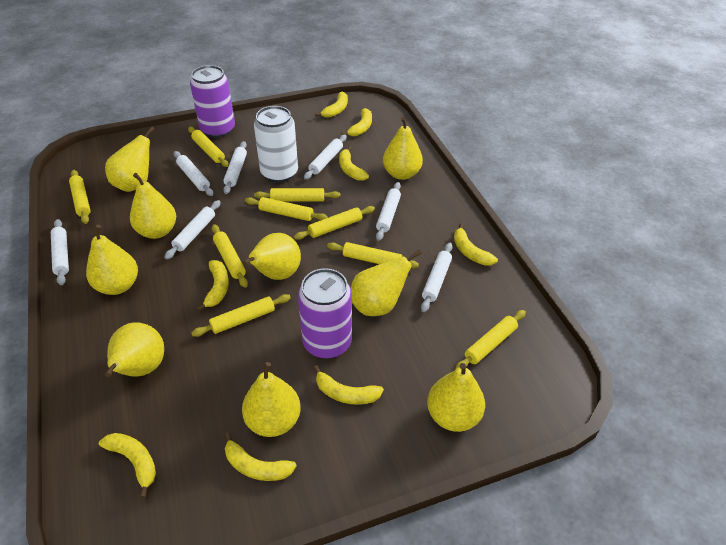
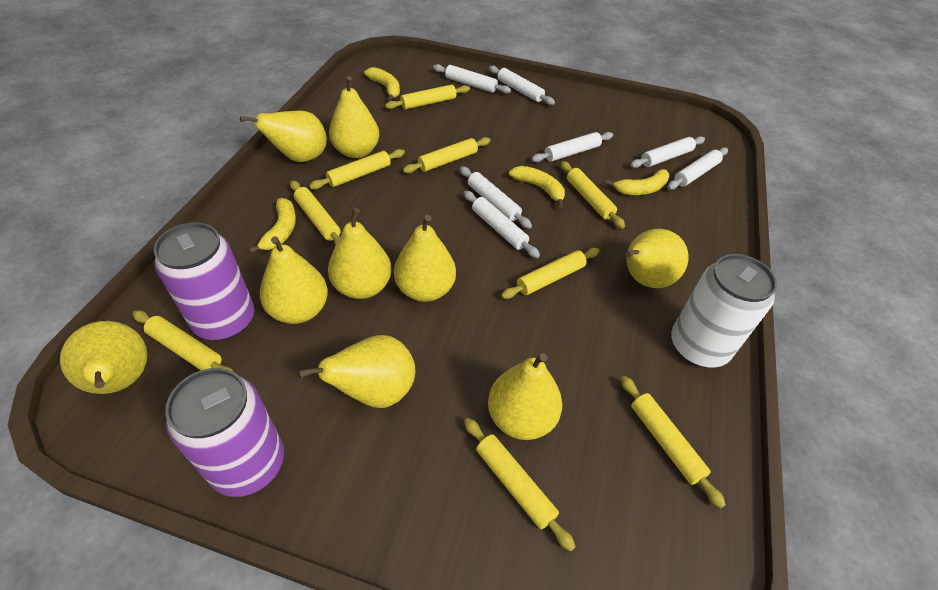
yellow banana: 8 -> 4

